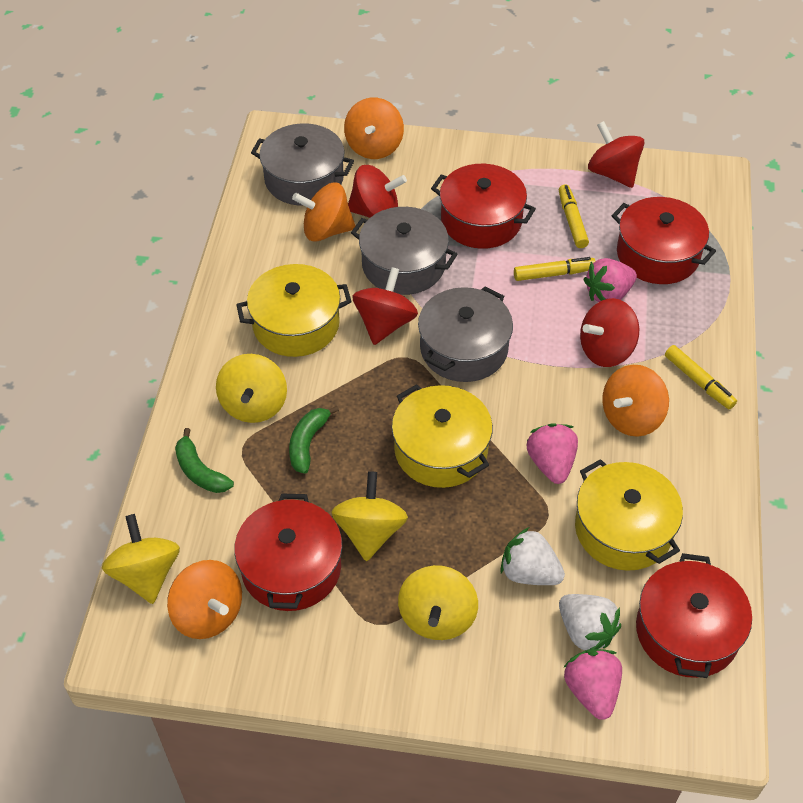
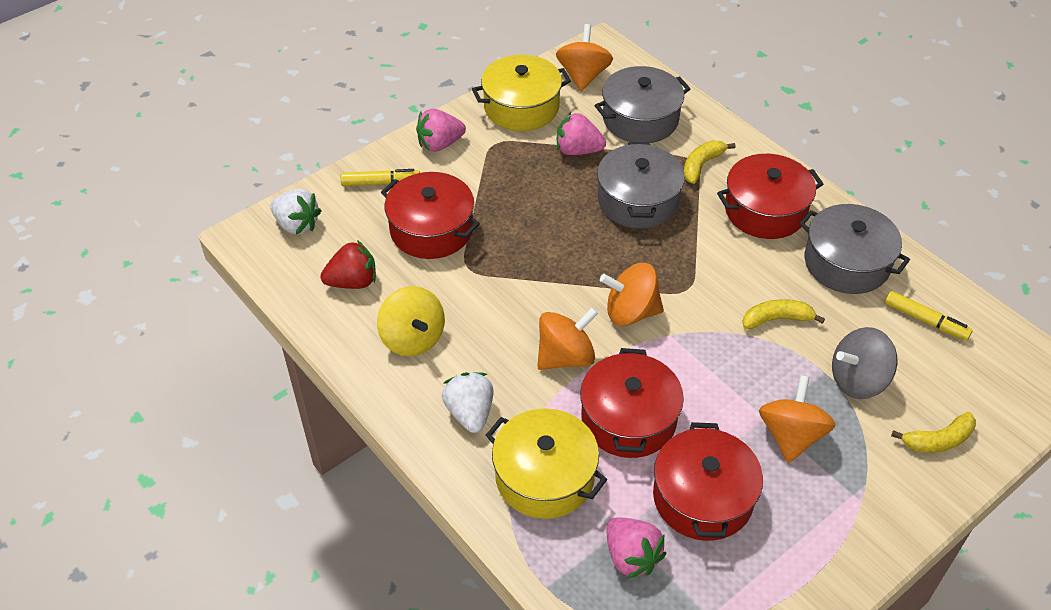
green banana: 2 -> 0
grey spinning top: 0 -> 1
red spinning top: 4 -> 0
red strawberry: 0 -> 1
yellow banana: 0 -> 3
yellow marker: 3 -> 2
yellow pot: 3 -> 2
yellow spinning top: 4 -> 1

